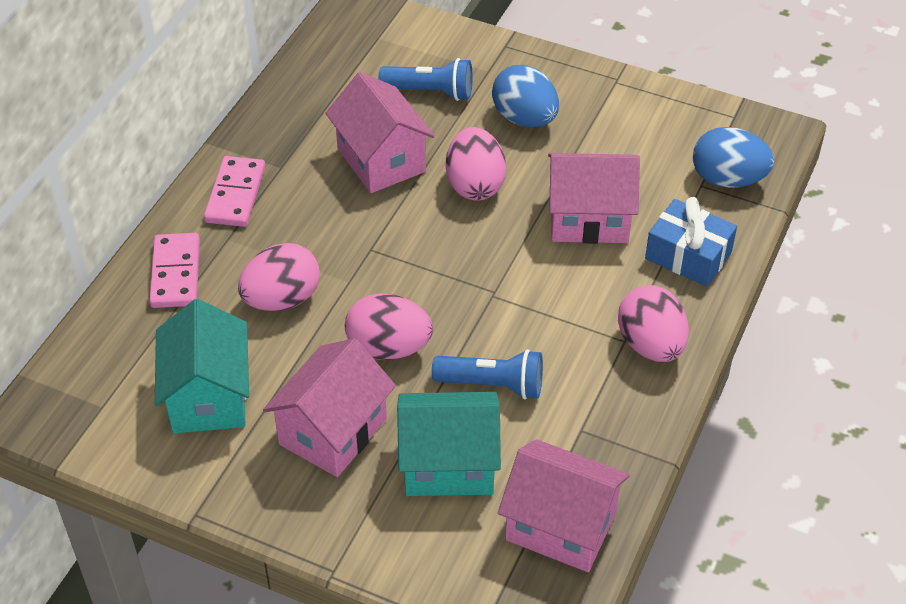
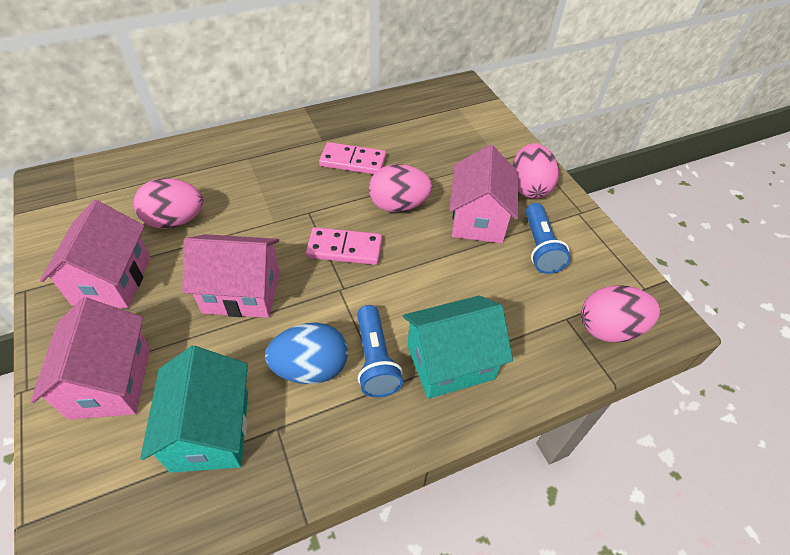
blue egg: 2 -> 1
blue gift: 1 -> 0

